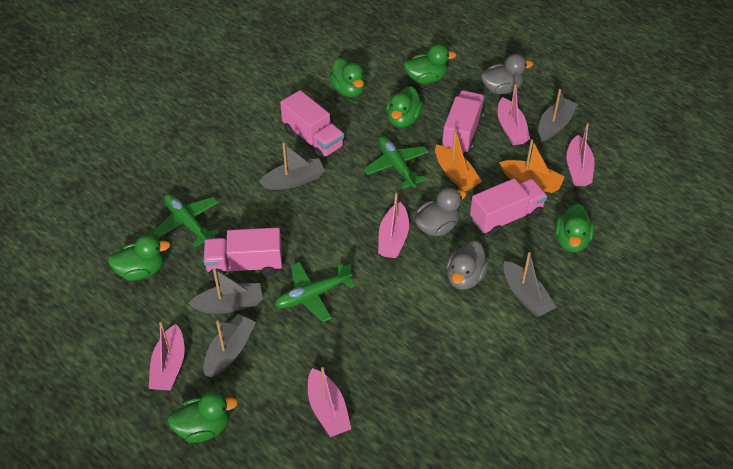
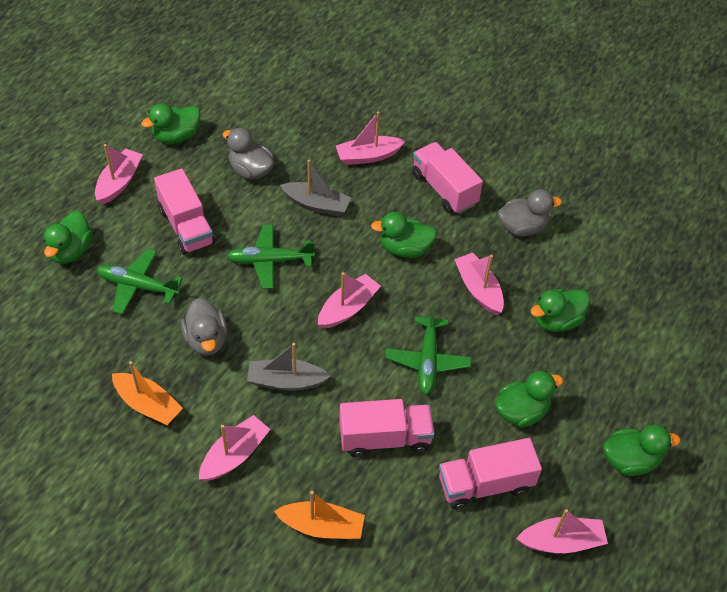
grey boat: 5 -> 2
pink boat: 5 -> 6

